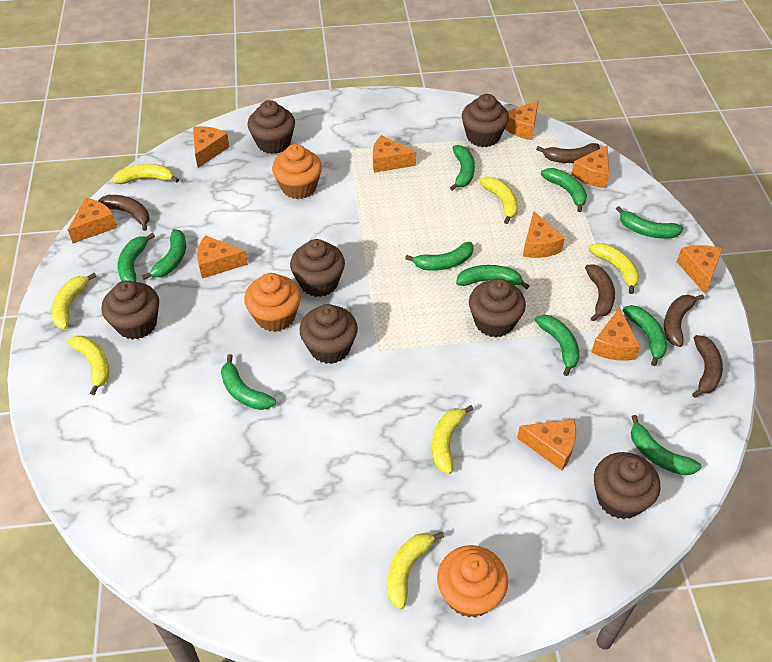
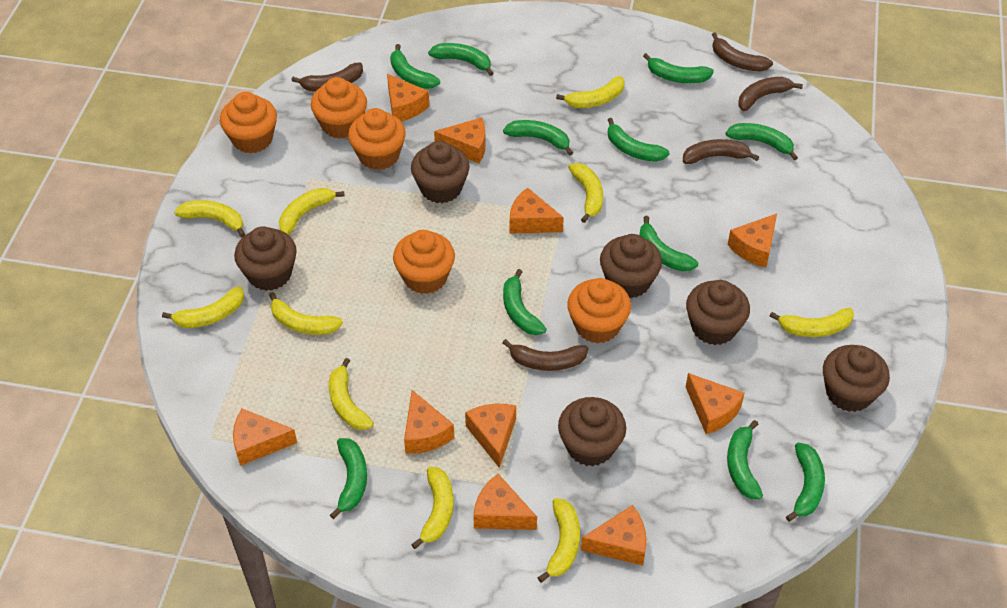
brown cupcake: 7 -> 6
orange cupcake: 3 -> 5
yellow banana: 7 -> 10

